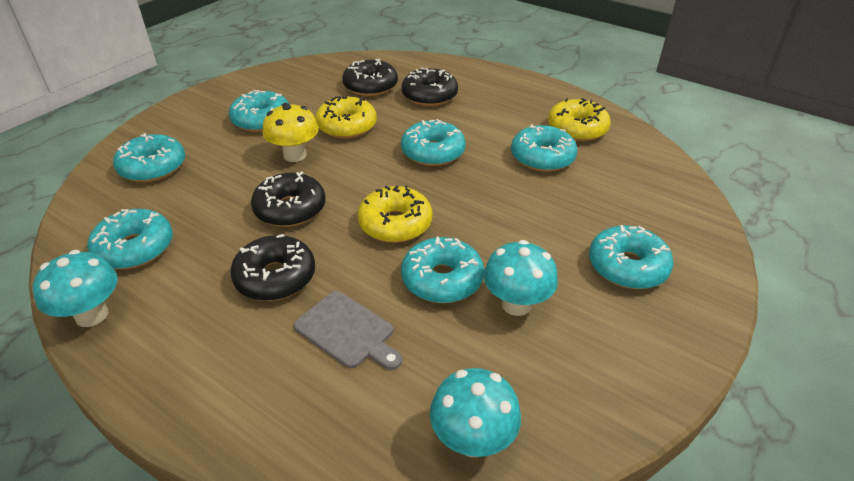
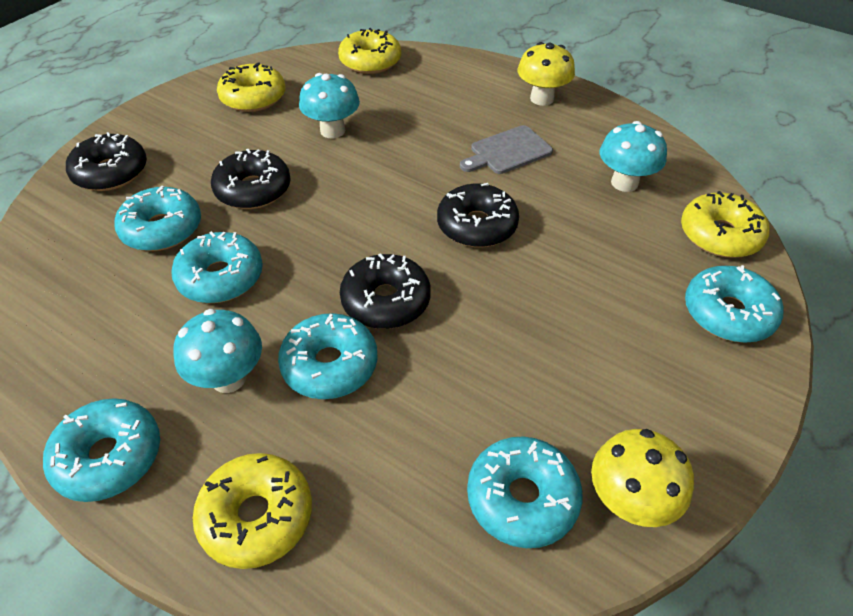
turquoise donut: 7 -> 6
yellow donut: 3 -> 4
yellow mushroom: 1 -> 2

